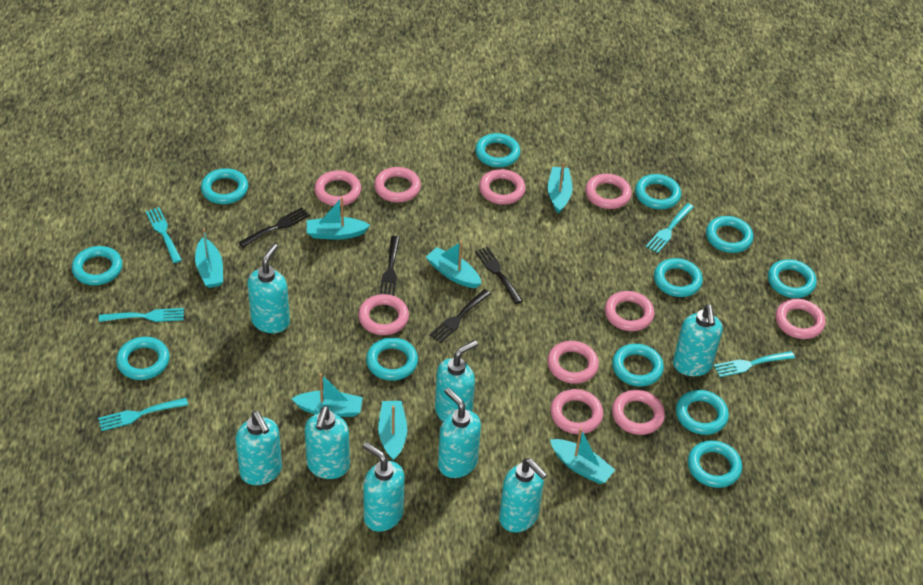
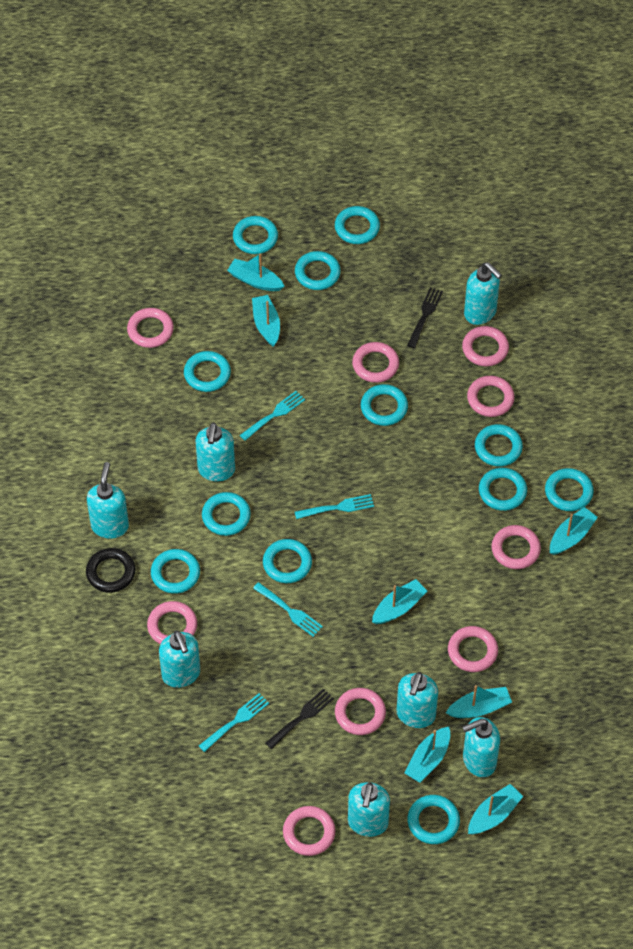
black fork: 4 -> 2
black ring: 0 -> 1
pink ring: 10 -> 9
turquoise fork: 5 -> 4
turquoise soap dispenser: 8 -> 7

